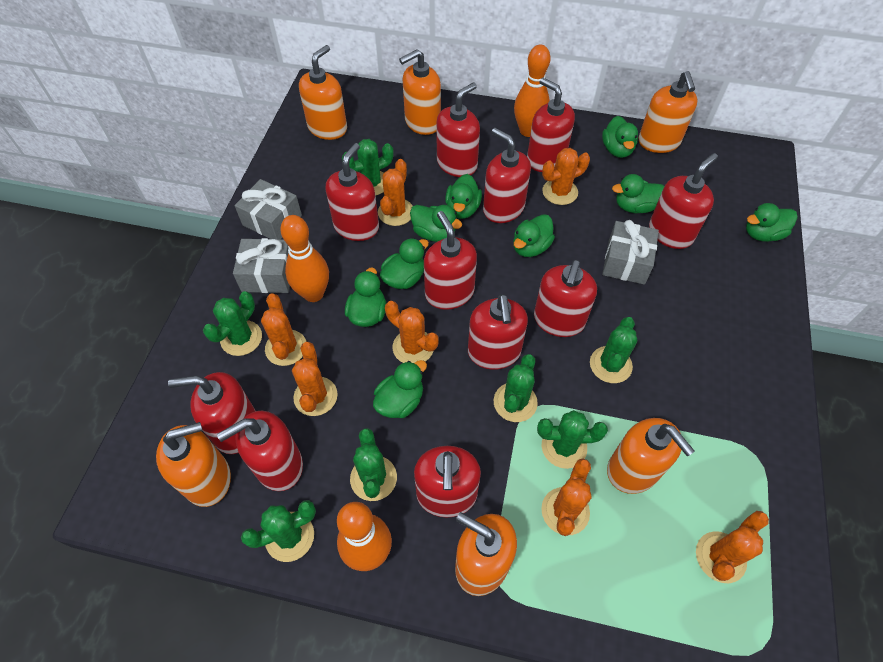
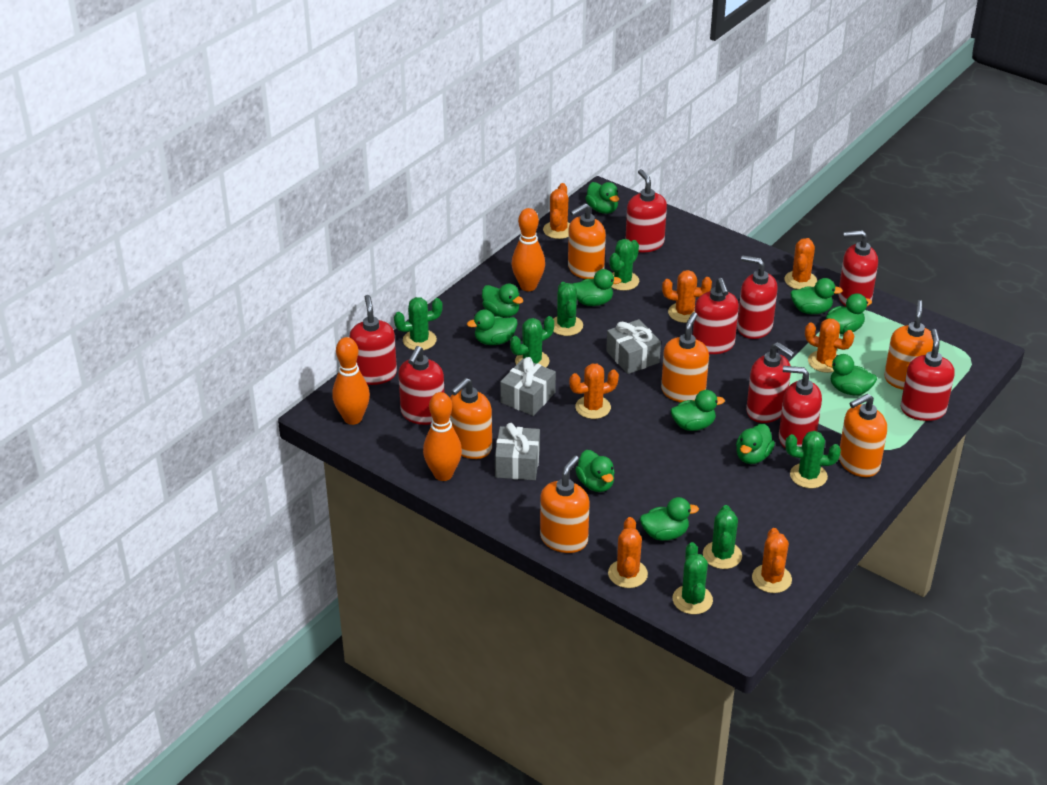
green duck: 9 -> 11
red soap dispenser: 11 -> 9

